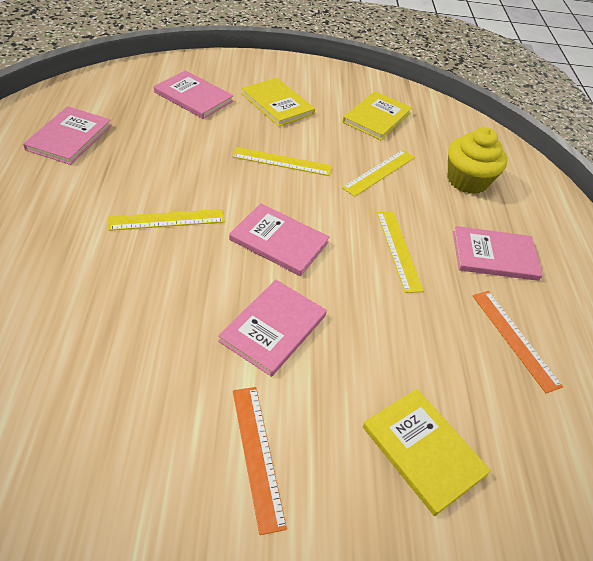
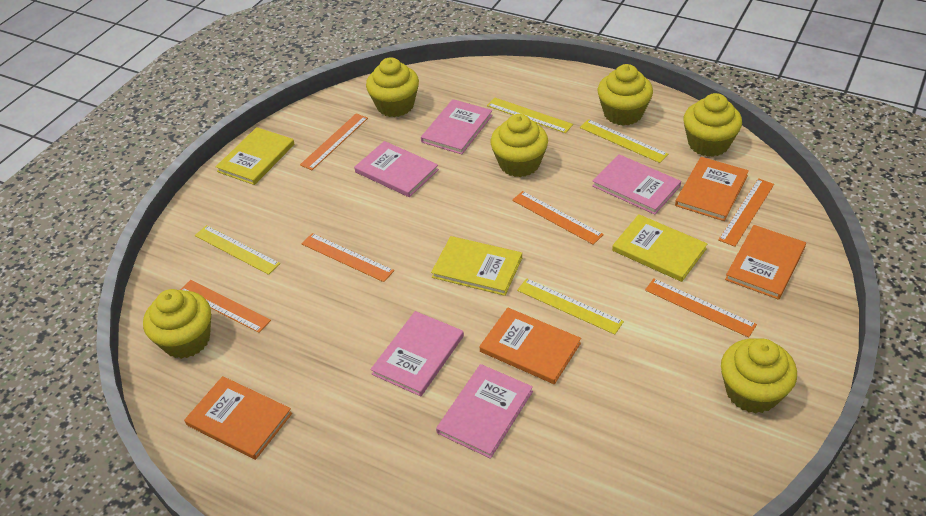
orange book: 0 -> 4
orange ruler: 2 -> 6
yellow cupcake: 1 -> 6

